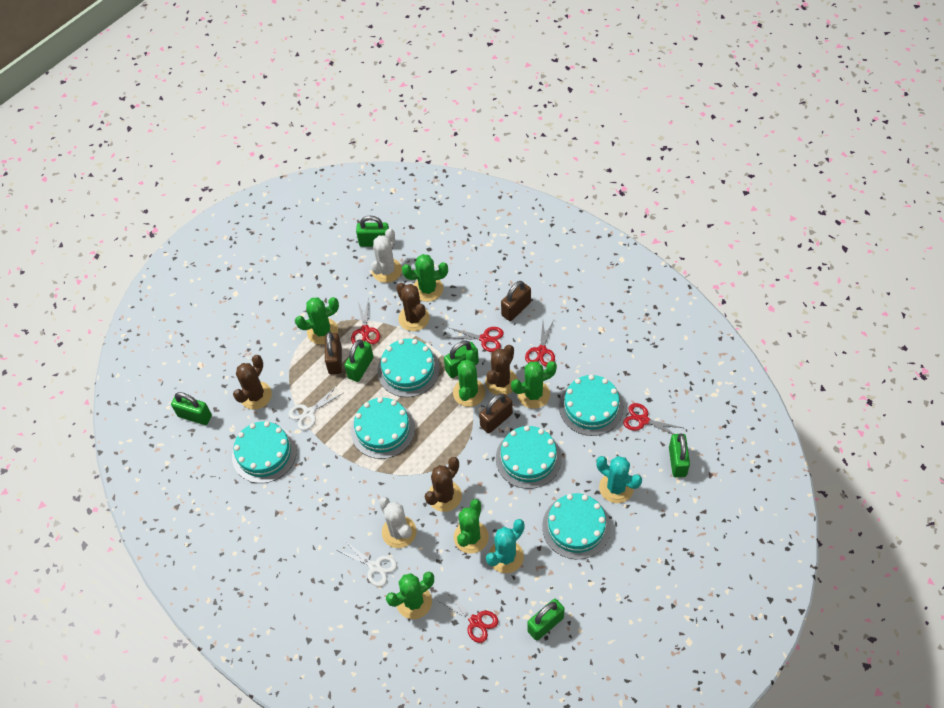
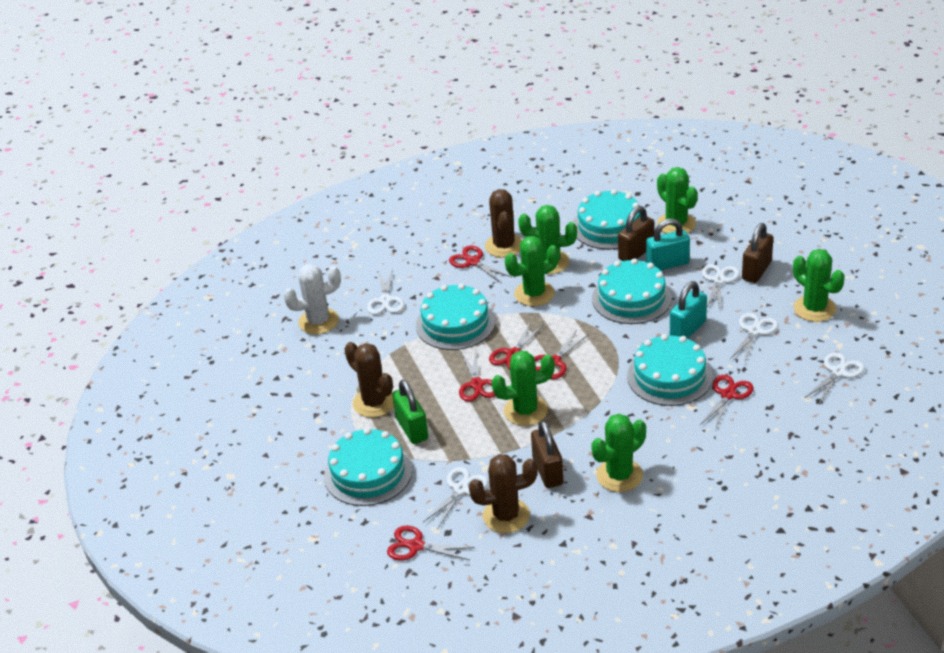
brown cactus: 4 -> 3
green padlock: 6 -> 1
red scissors: 5 -> 6
turquoise cactus: 2 -> 0
turquoise cake: 6 -> 5
turquoise padlock: 0 -> 2
white cactus: 2 -> 1
white scissors: 2 -> 5

